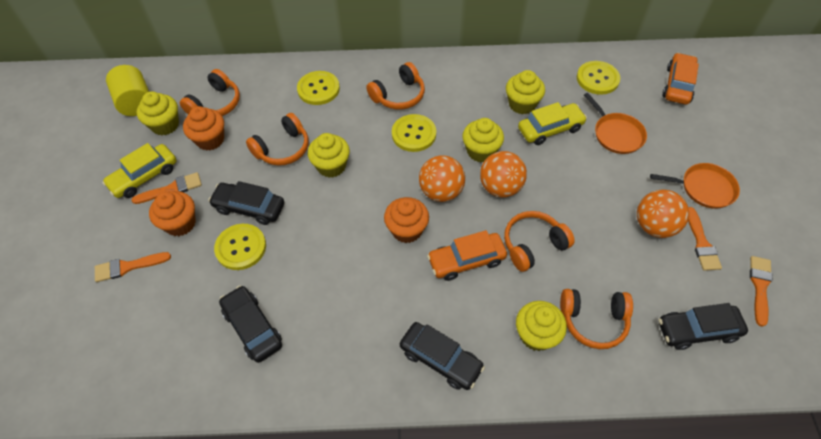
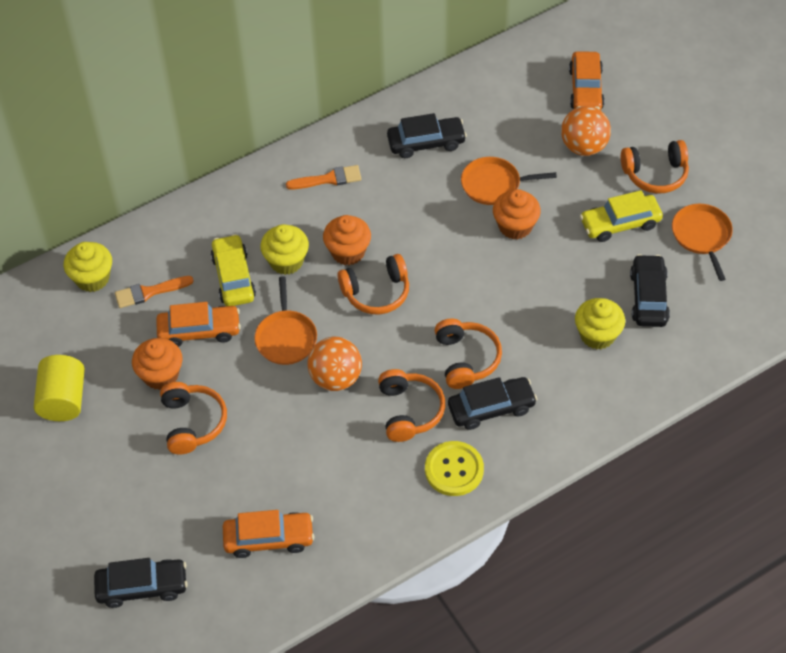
orange ball: 3 -> 2
orange brush: 4 -> 2
orange car: 2 -> 3
orange pan: 2 -> 3
yellow button: 4 -> 1
yellow cupcake: 5 -> 3

